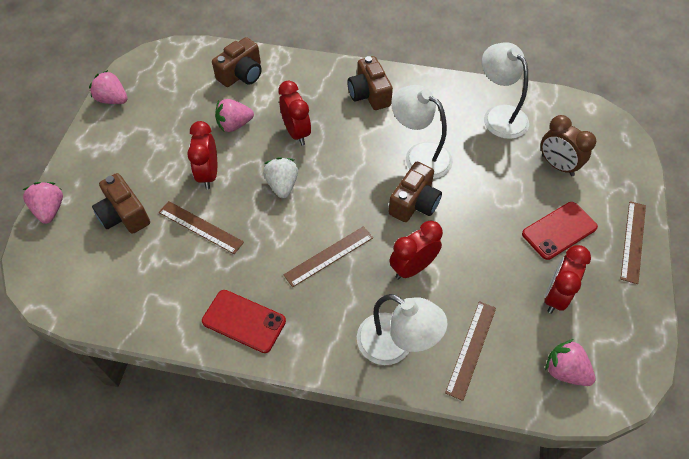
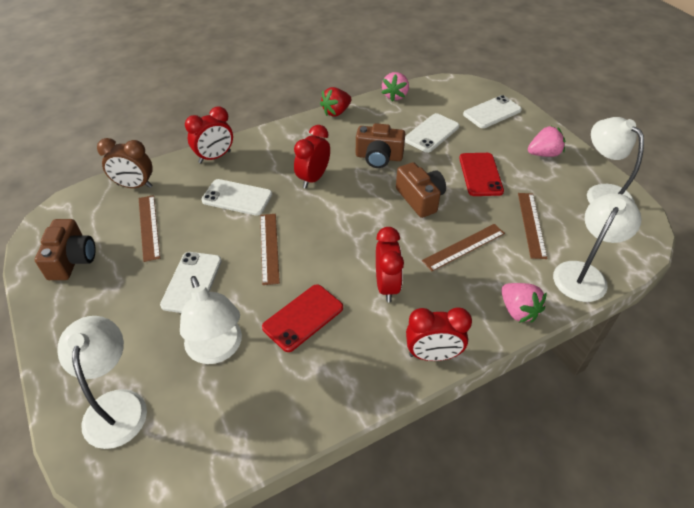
brown camera: 4 -> 3
pink strawberry: 4 -> 3
red strawberry: 0 -> 1
white lamp: 3 -> 4
white phone: 0 -> 4
white strawberry: 1 -> 0

